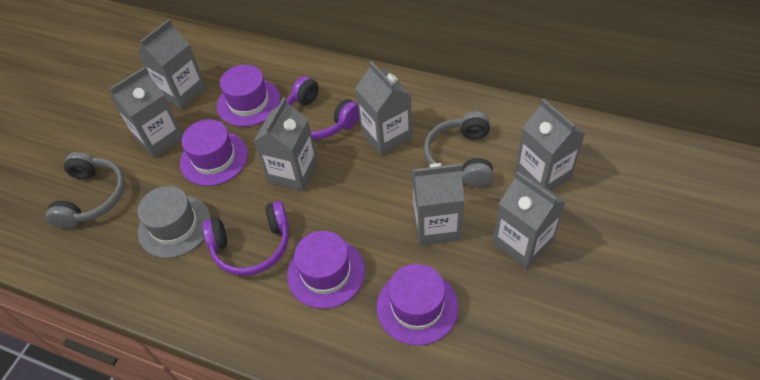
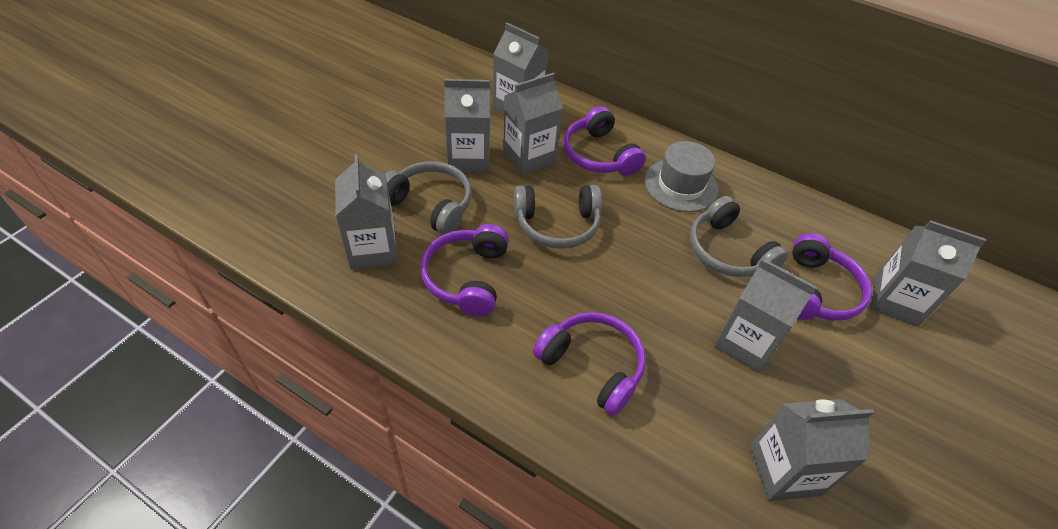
grey headphones: 2 -> 3
purple hat: 4 -> 0
purple headphones: 2 -> 4

